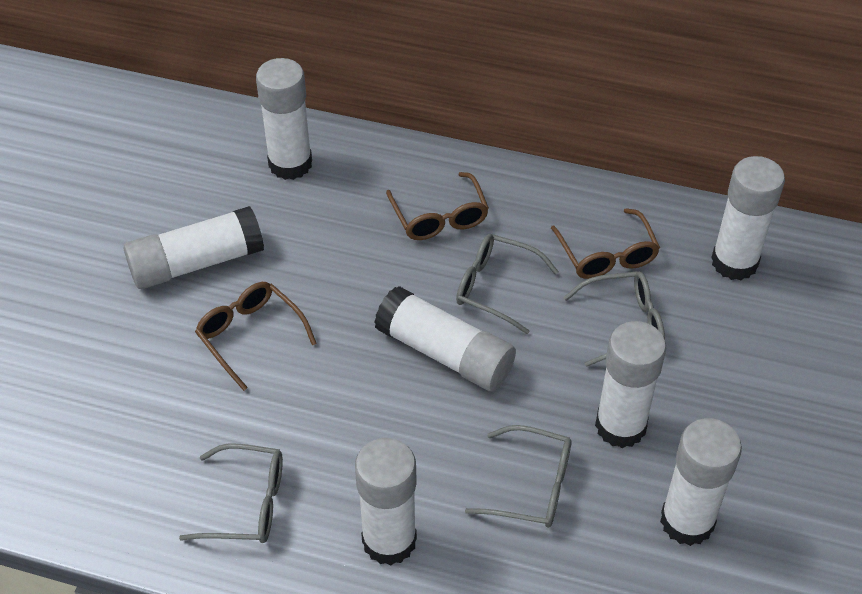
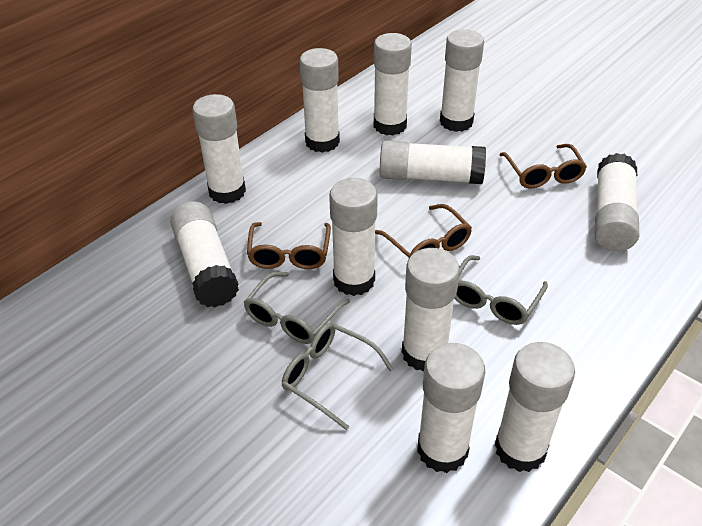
grey glasses: 4 -> 3
white glue stick: 7 -> 11

